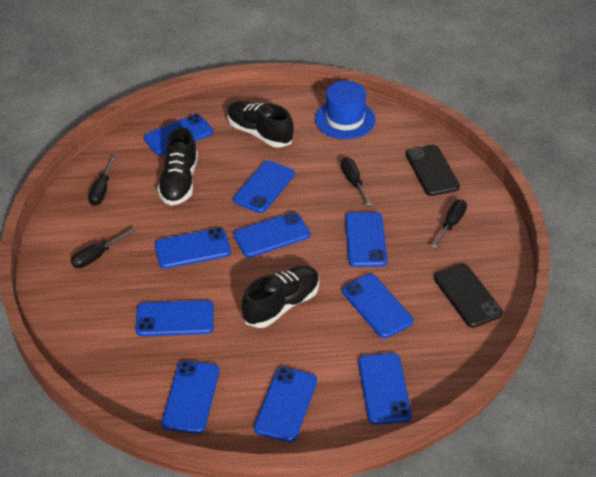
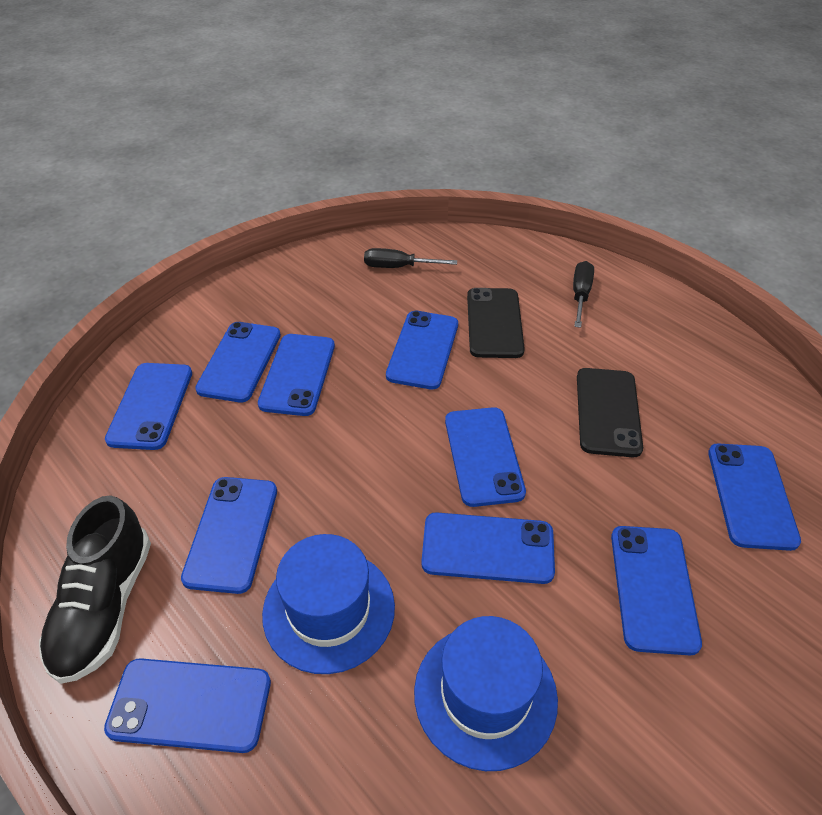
black screwdriver: 4 -> 2
black shoe: 3 -> 1
blue hat: 1 -> 2

